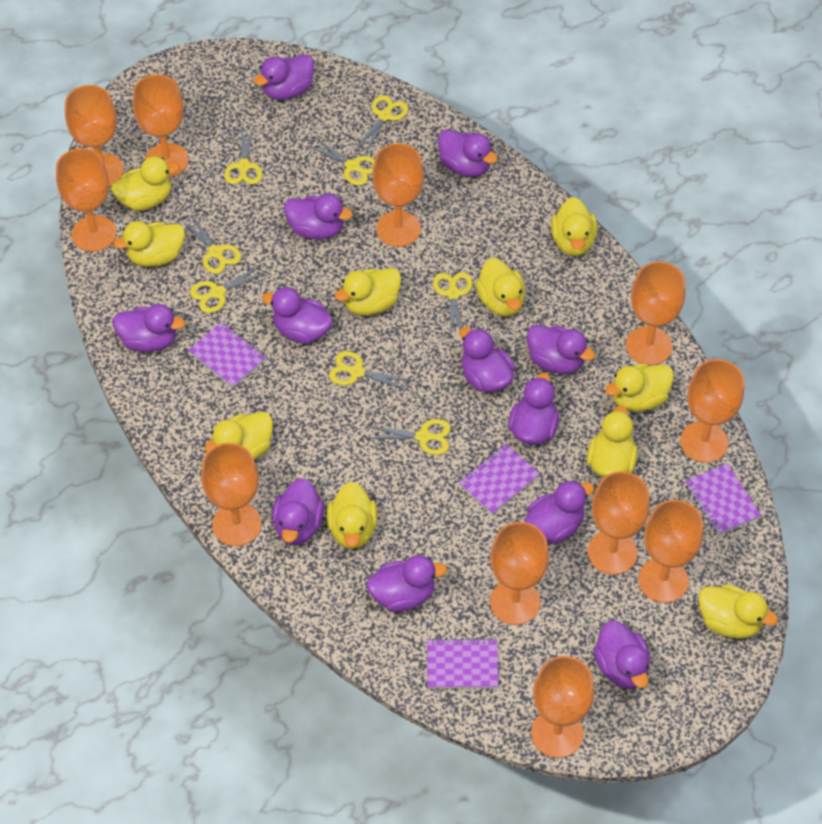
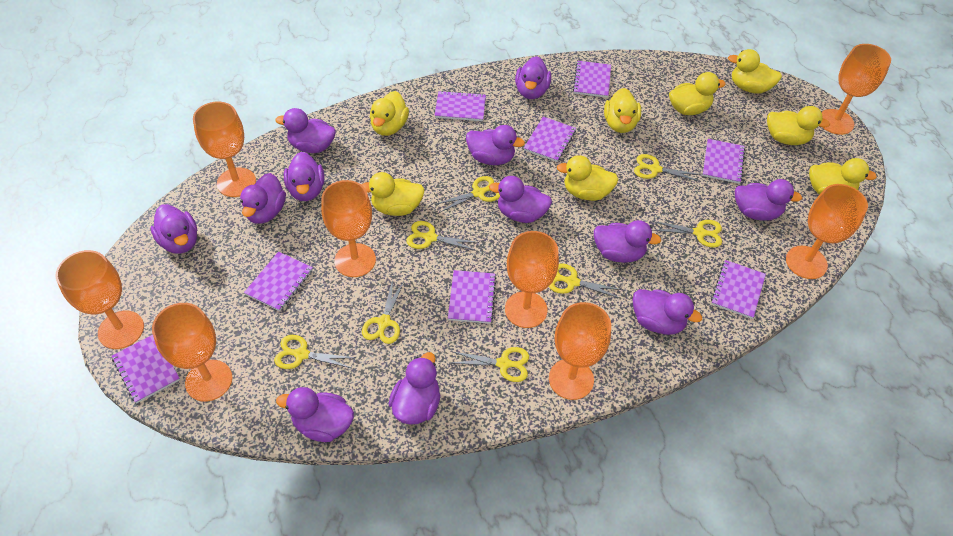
orange goblet: 11 -> 8
purple notebook: 4 -> 8
yellow duck: 10 -> 8

